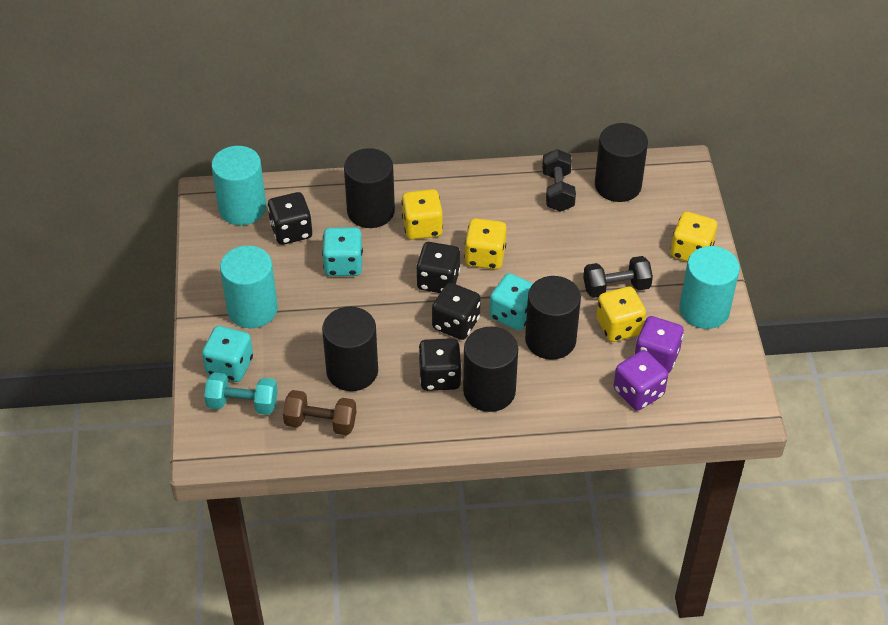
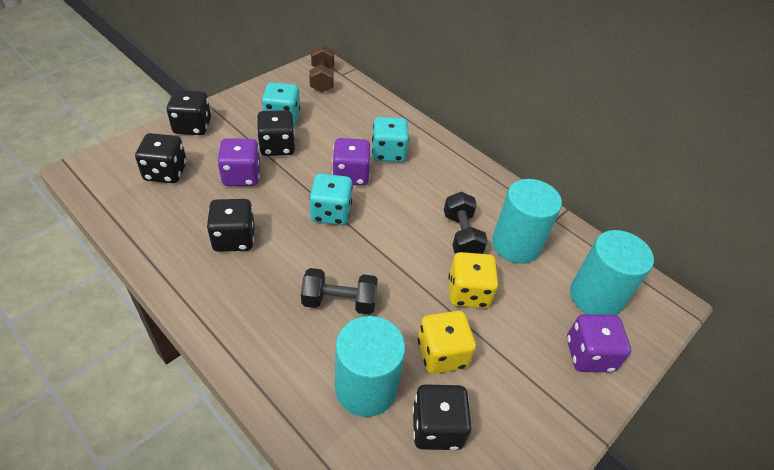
black cylinder: 5 -> 0
black dice: 4 -> 5
purple dice: 2 -> 3
turquoise dumbbell: 1 -> 0
yellow dice: 4 -> 2

